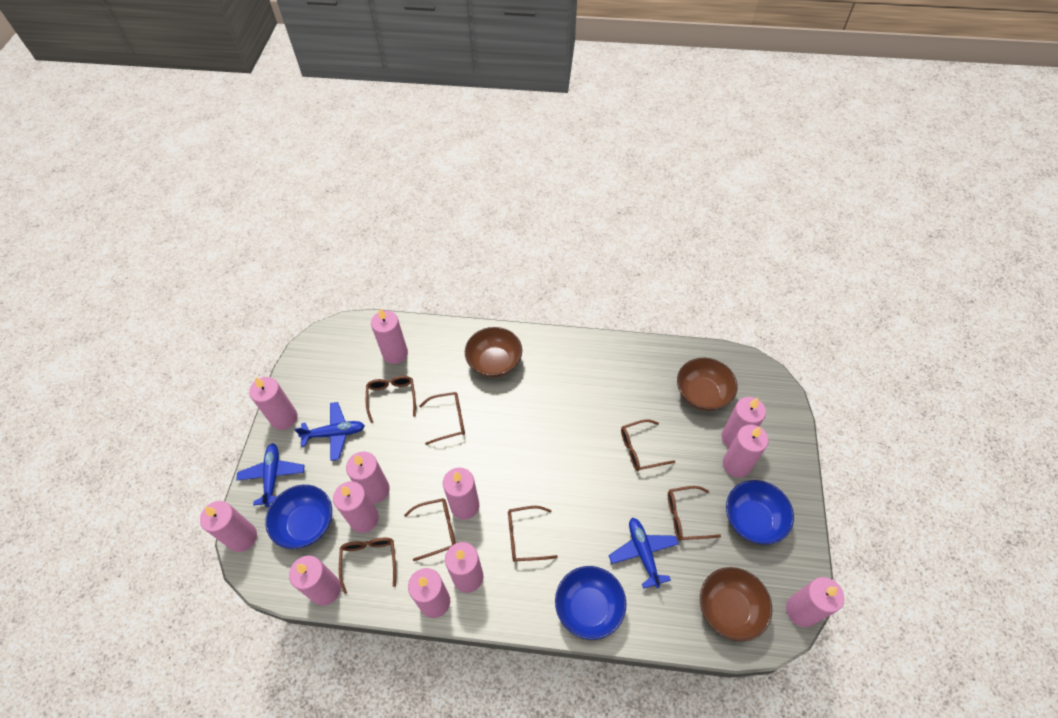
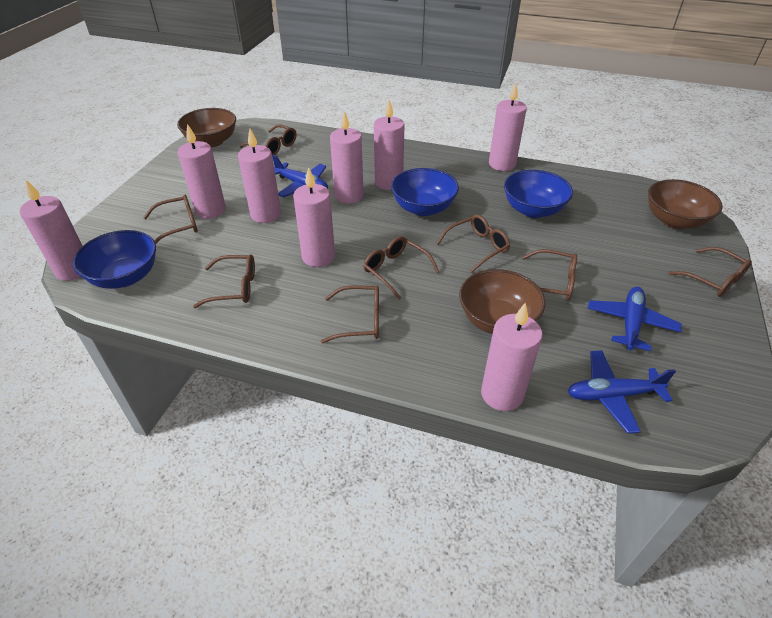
brown glasses: 7 -> 8
pink candle: 12 -> 8

